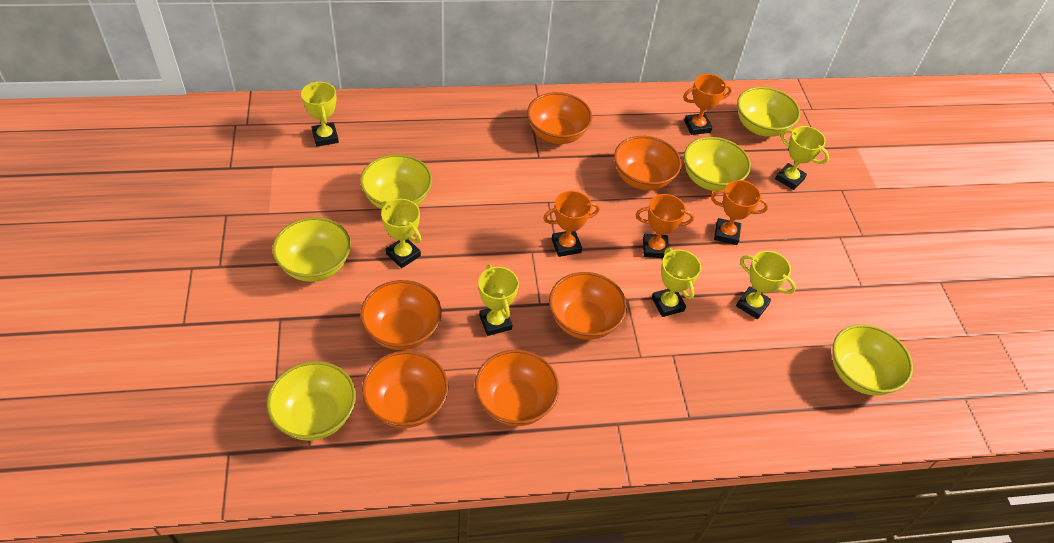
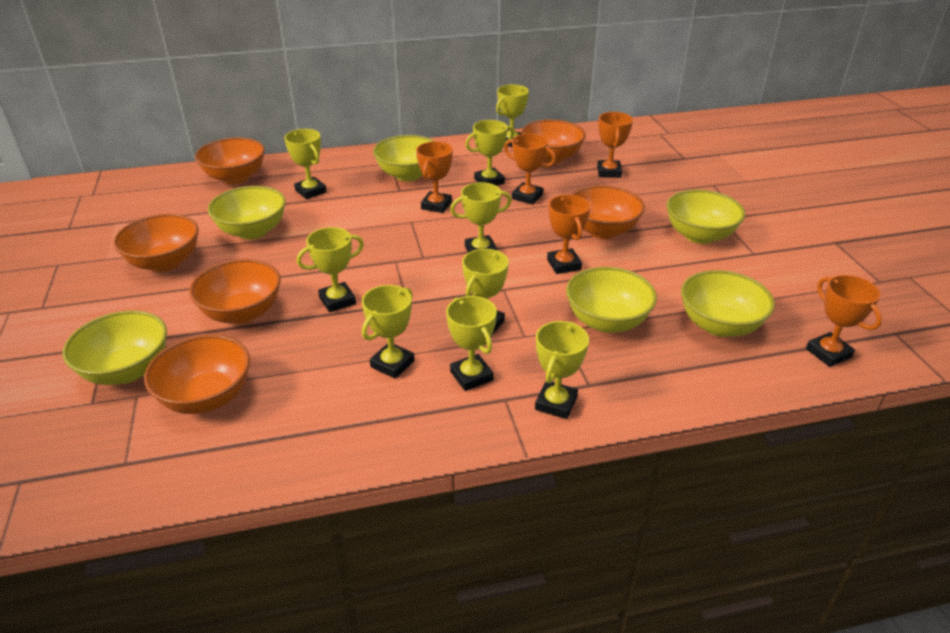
orange trophy: 4 -> 5
yellow trophy: 6 -> 9

